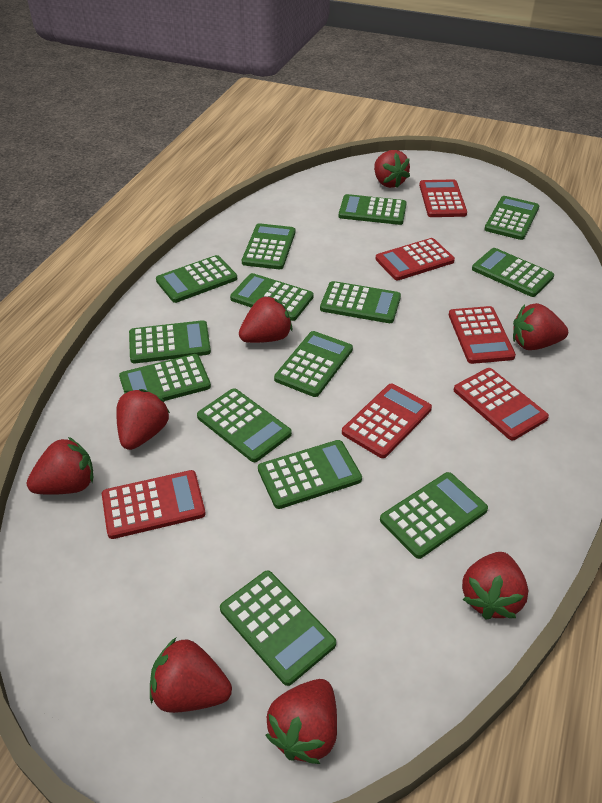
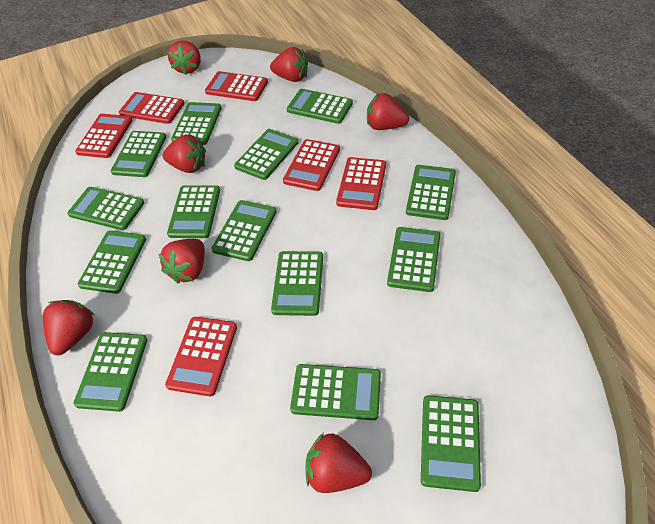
red strawberry: 8 -> 7

